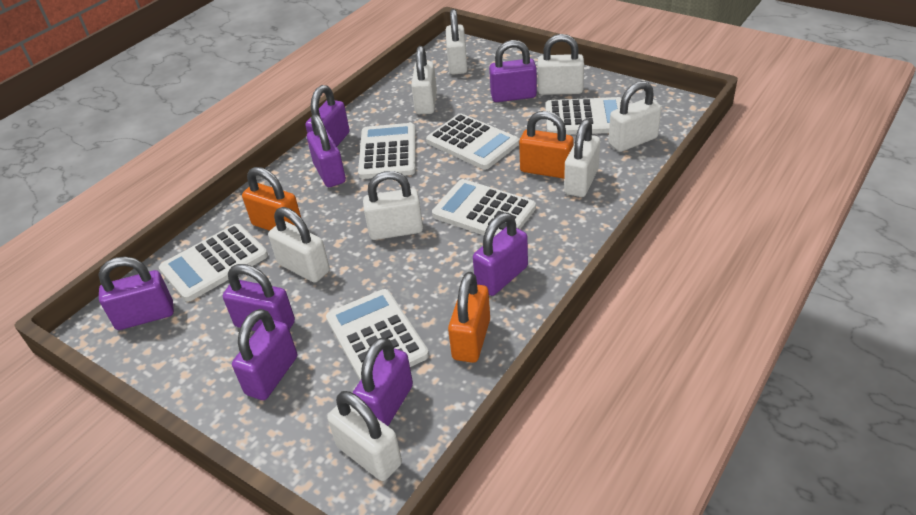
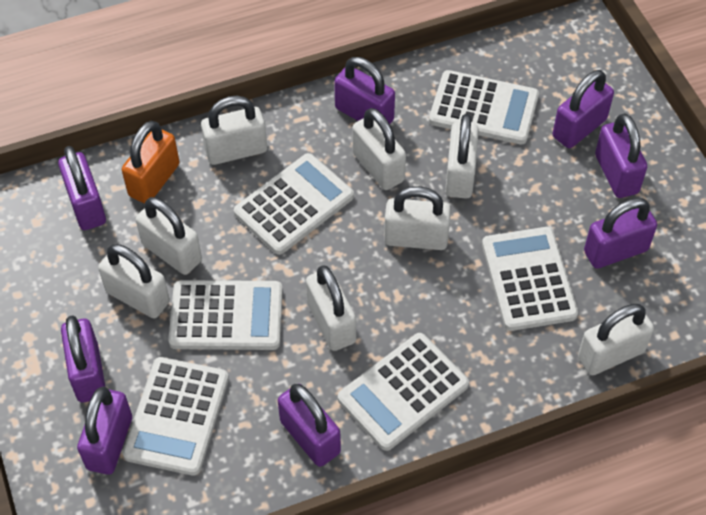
orange padlock: 3 -> 1

